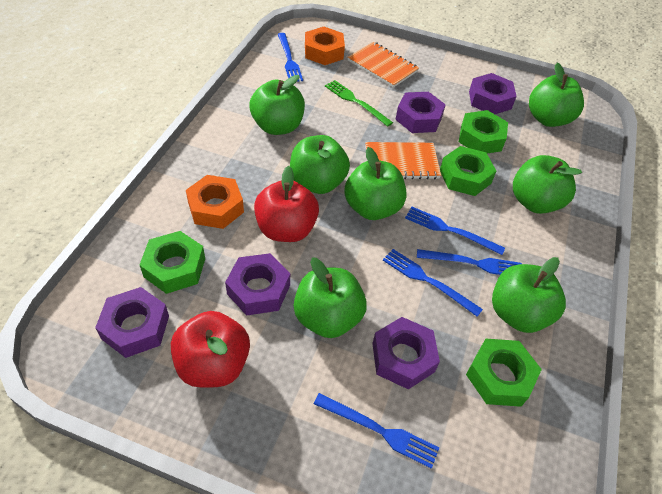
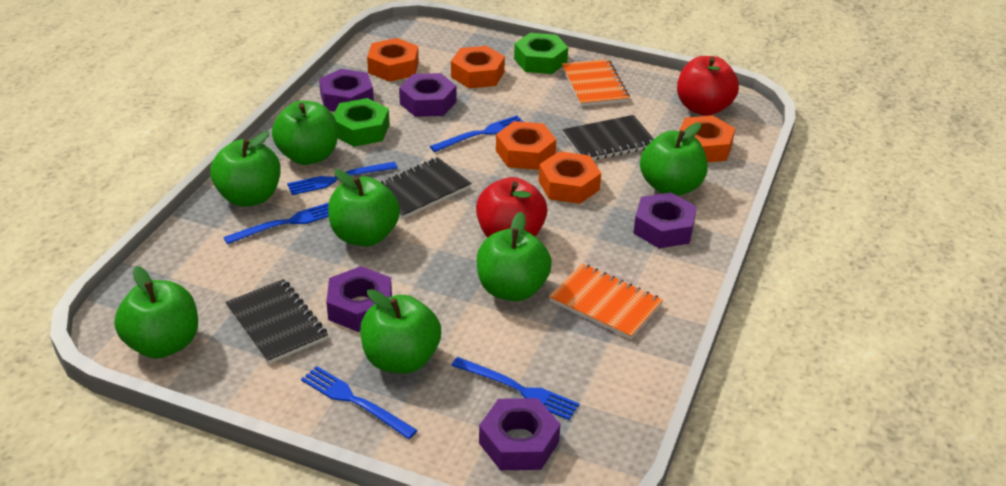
black notebook: 0 -> 3
green fork: 1 -> 0
green nut: 4 -> 2
orange nut: 2 -> 5

